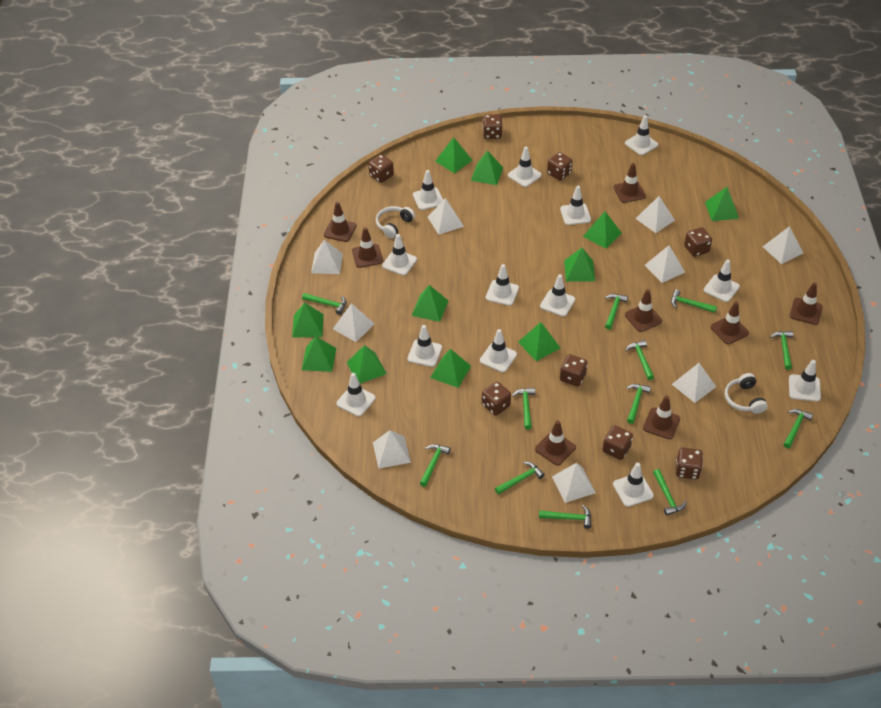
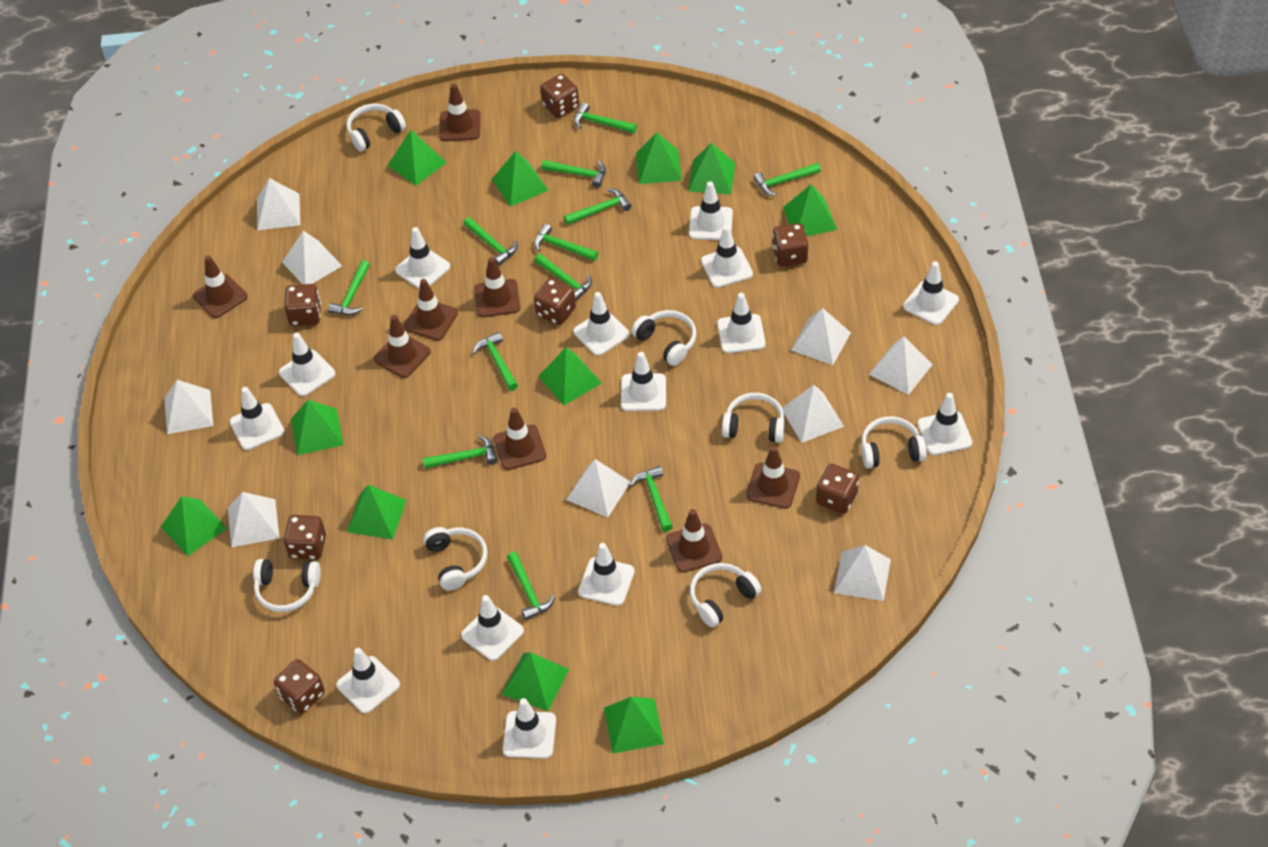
brown dice: 8 -> 7
white headphones: 2 -> 7
white traffic cone: 13 -> 14

